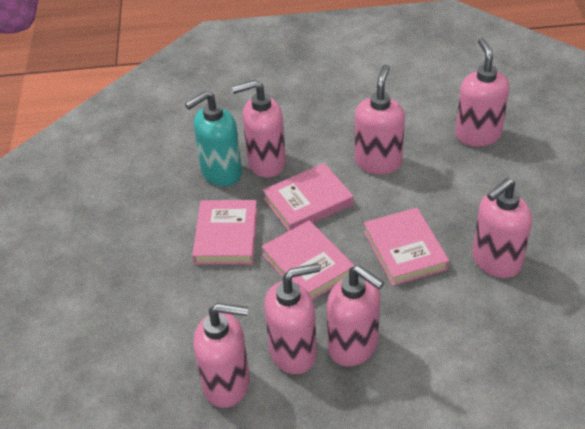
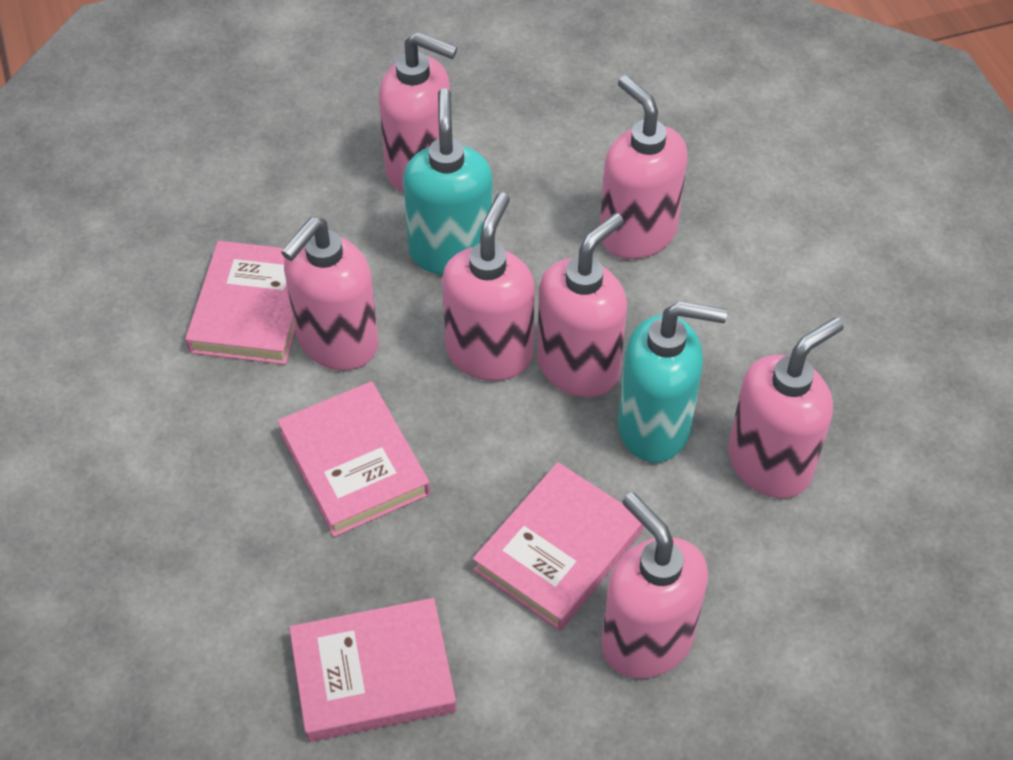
turquoise soap dispenser: 1 -> 2

